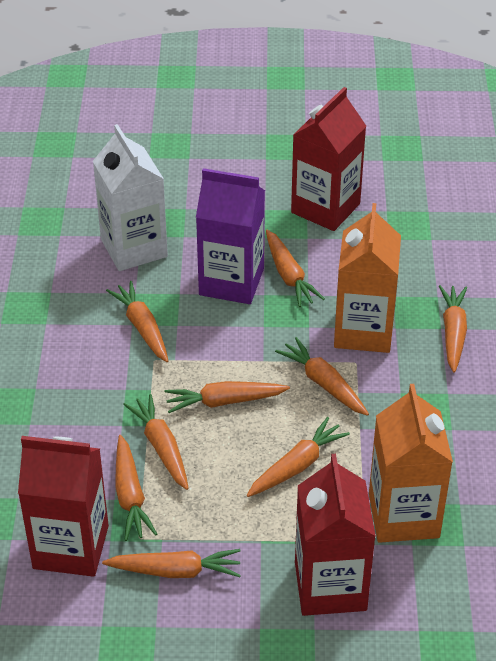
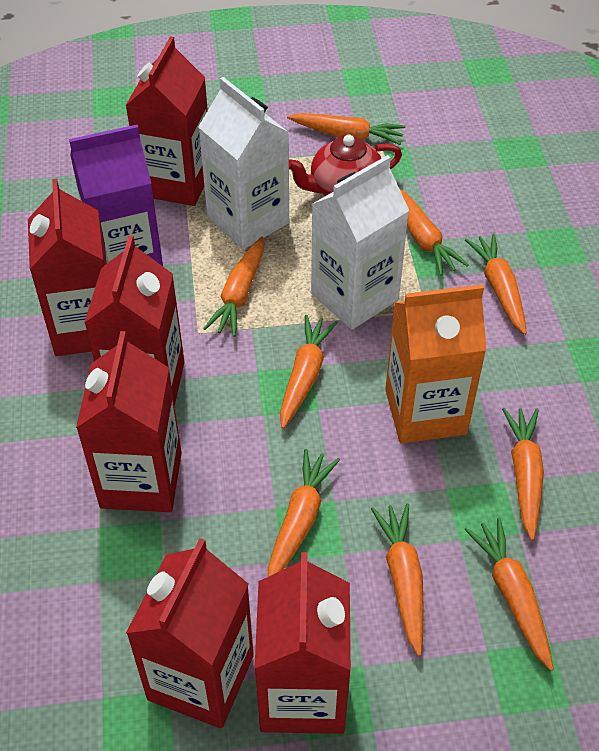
orange carton: 2 -> 1
red carton: 3 -> 6
red teapot: 0 -> 1
white carton: 1 -> 2

